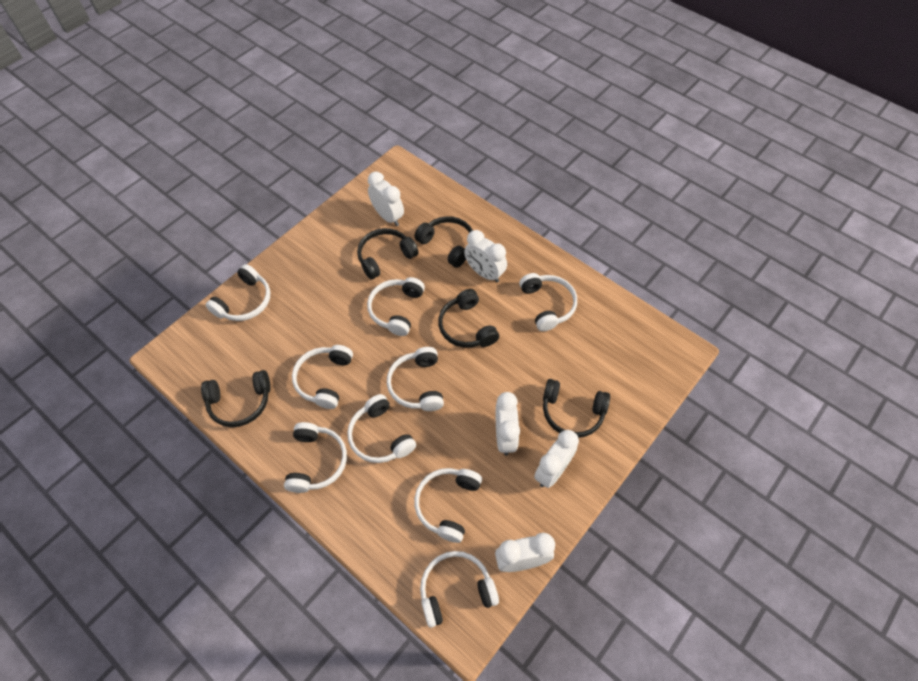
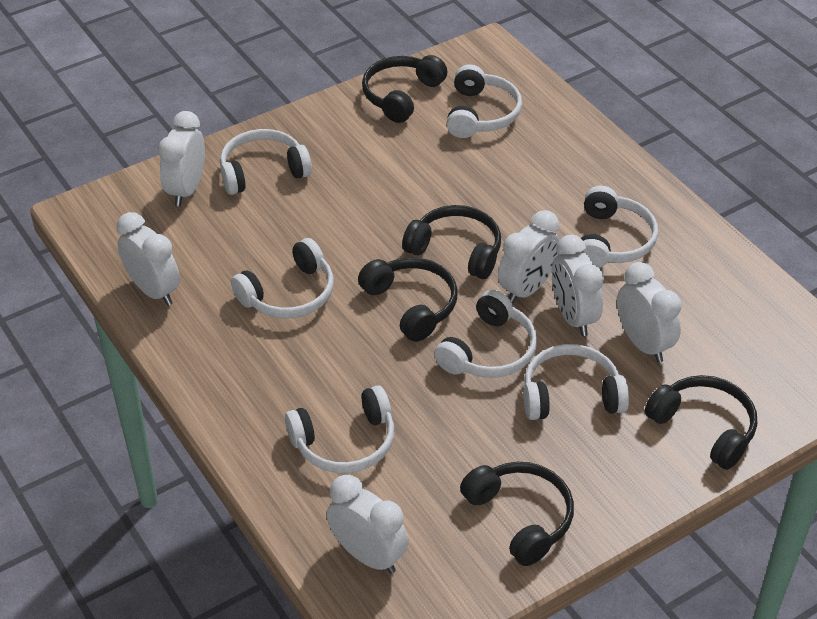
white clock: 5 -> 6
white headphones: 9 -> 7

